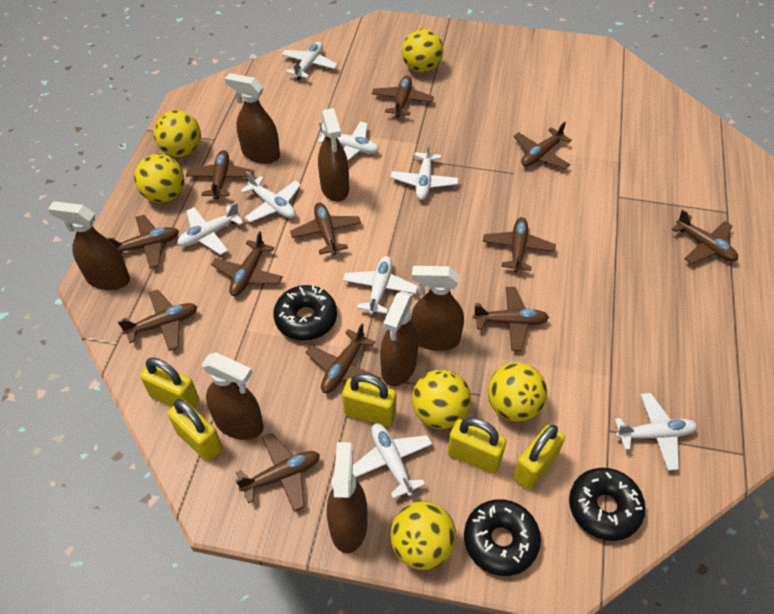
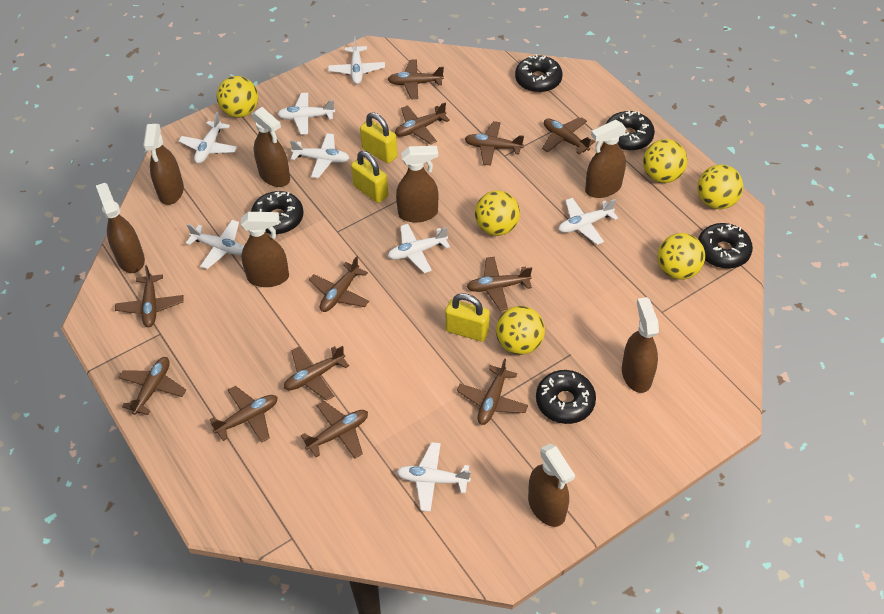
black donut: 3 -> 5
brown spray bottle: 7 -> 8
yellow padlock: 5 -> 3

